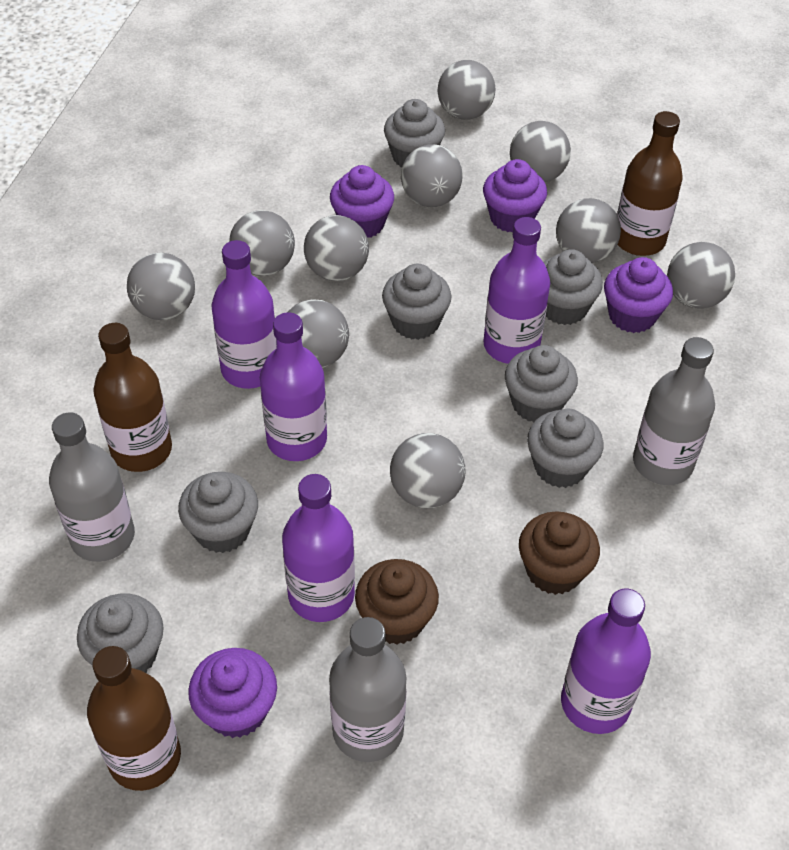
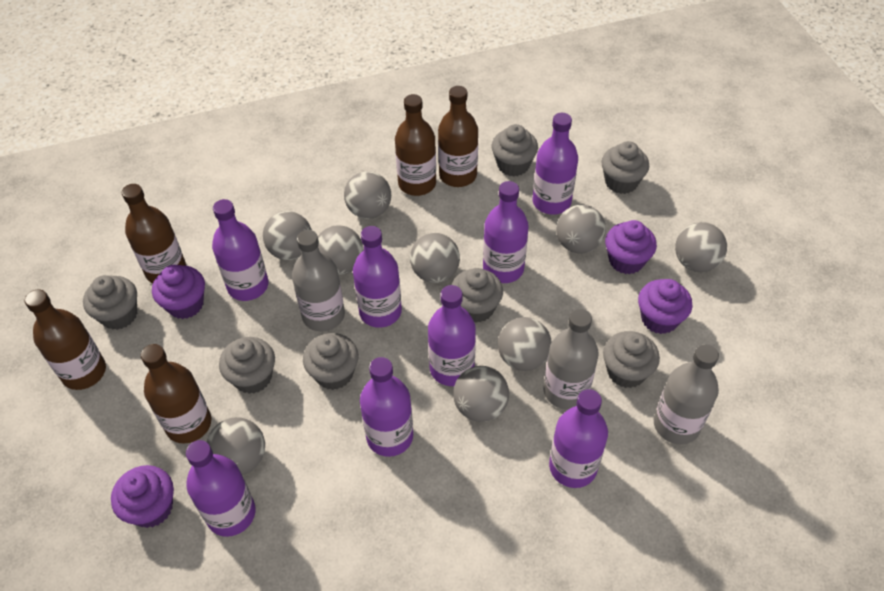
brown bottle: 3 -> 5
brown cupcake: 2 -> 0
grey ball: 10 -> 9
purple bottle: 5 -> 8

